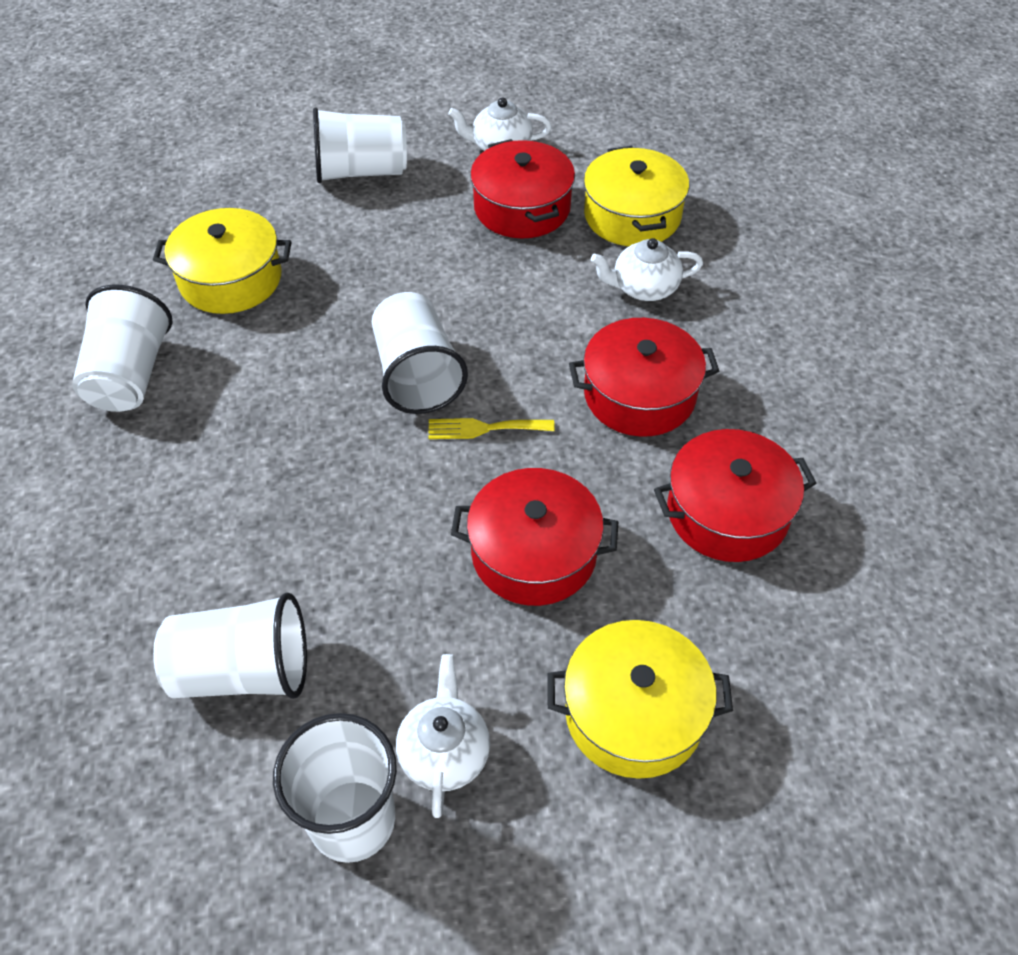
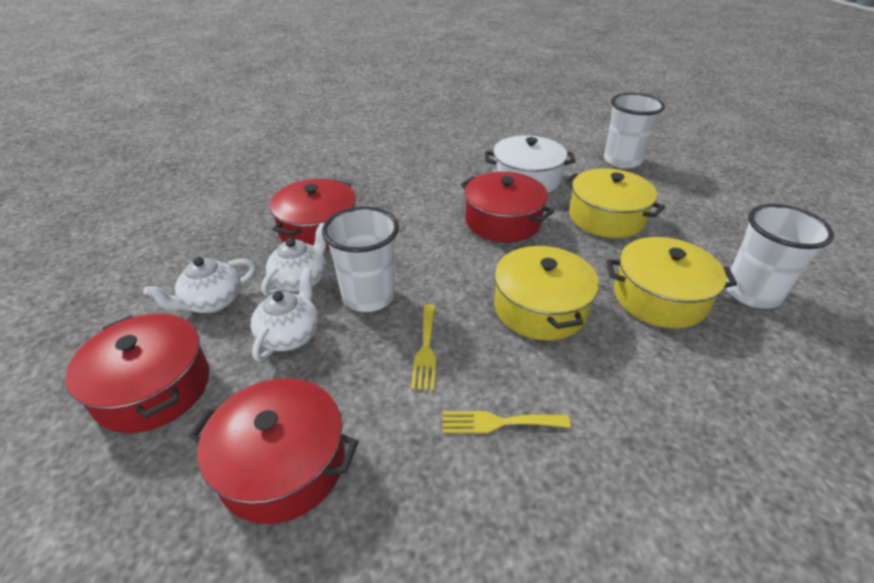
white cup: 5 -> 3
white pot: 0 -> 1
yellow fork: 1 -> 2

